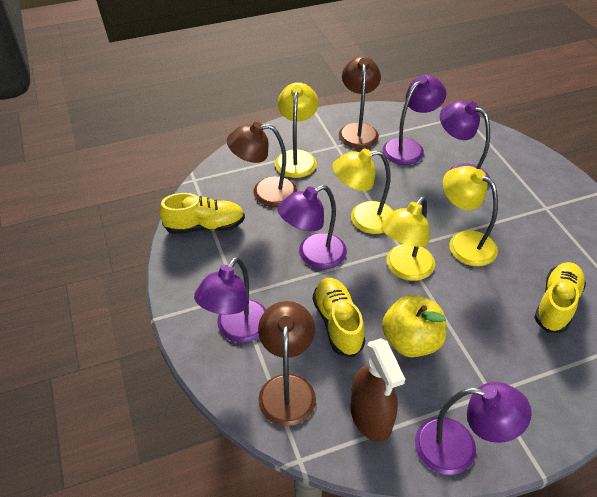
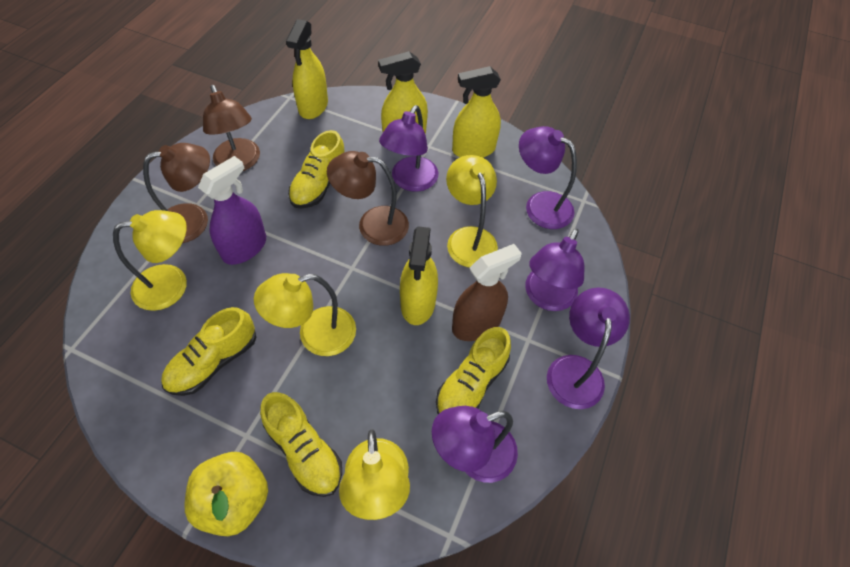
purple spray bottle: 0 -> 1
yellow shoe: 3 -> 4
yellow spray bottle: 0 -> 4

